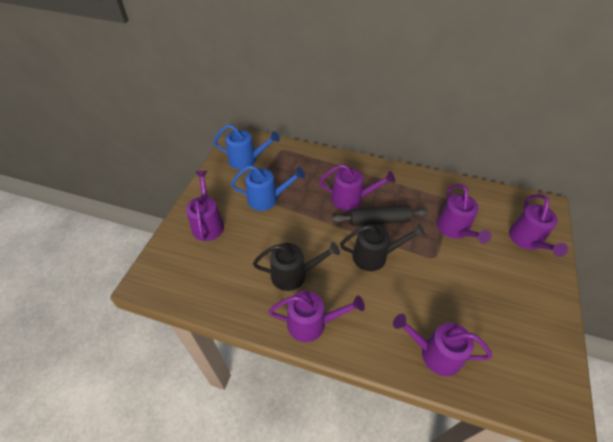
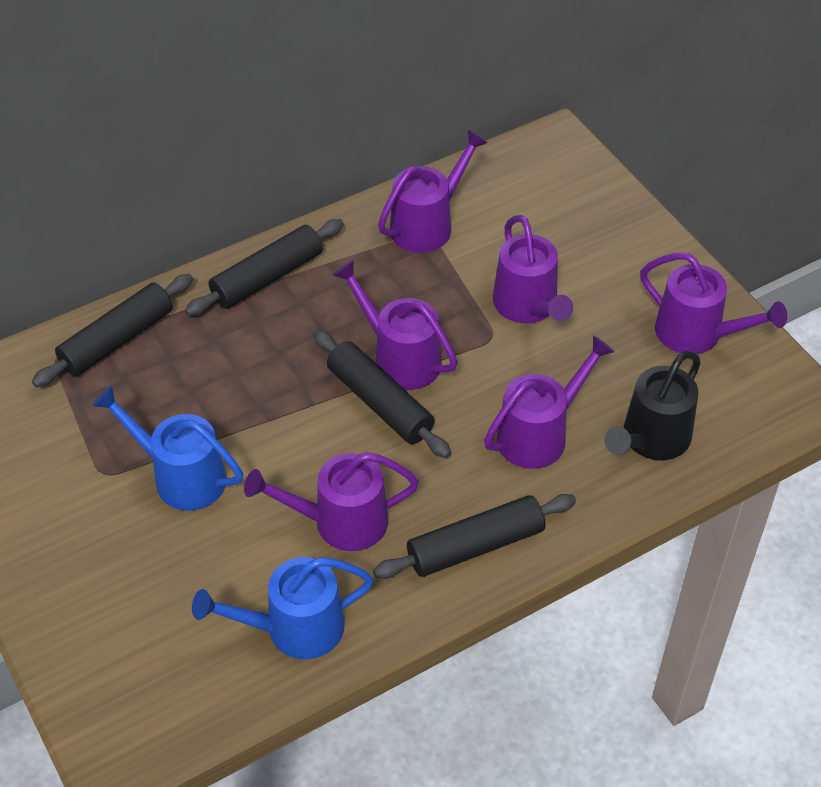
black rolling pin: 1 -> 4
black watering can: 2 -> 1

